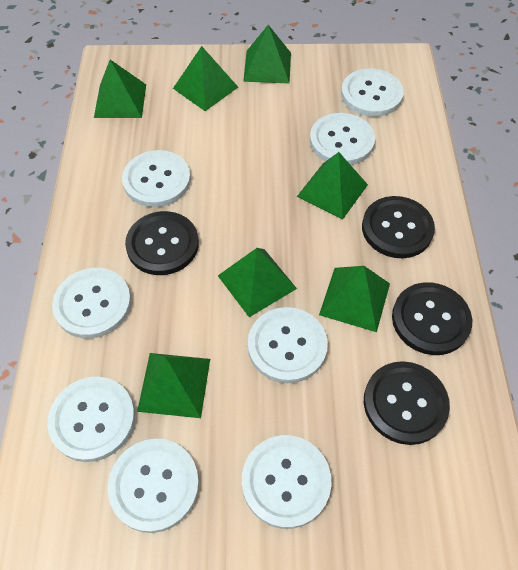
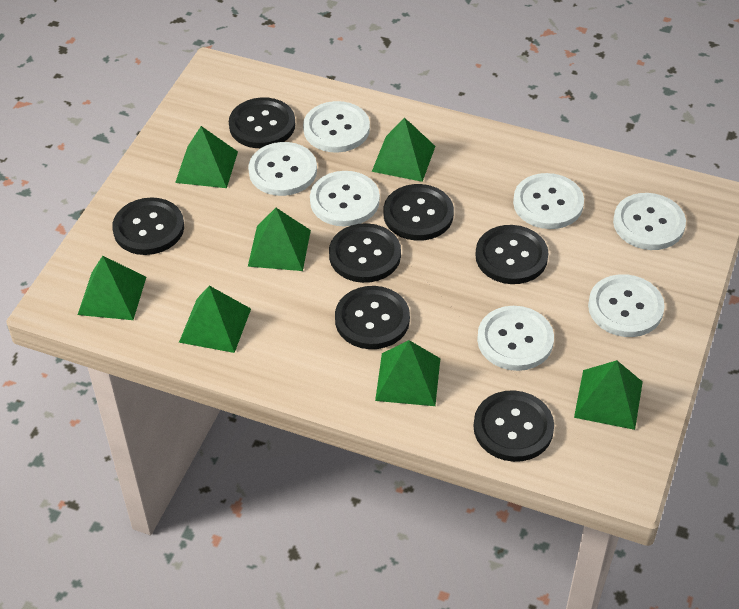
black button: 4 -> 7
white button: 8 -> 7

